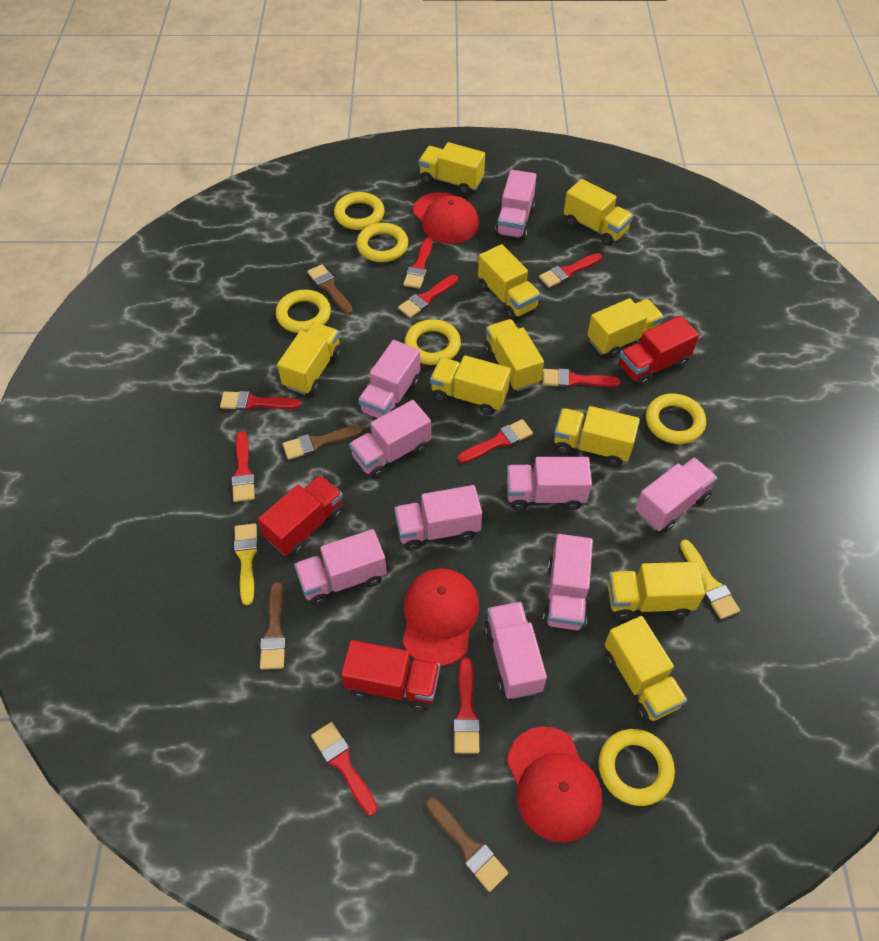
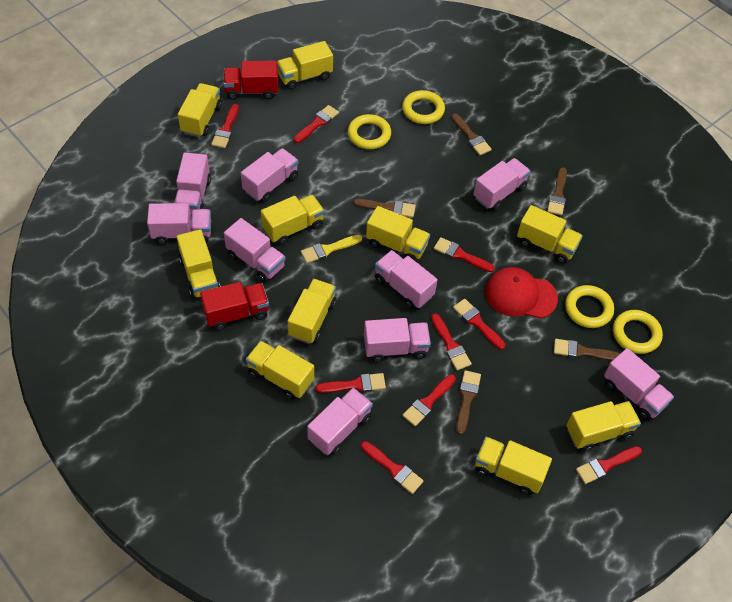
brown brush: 4 -> 5
red cap: 3 -> 1
red truck: 3 -> 2
yellow brush: 2 -> 1
yellow ring: 6 -> 4

